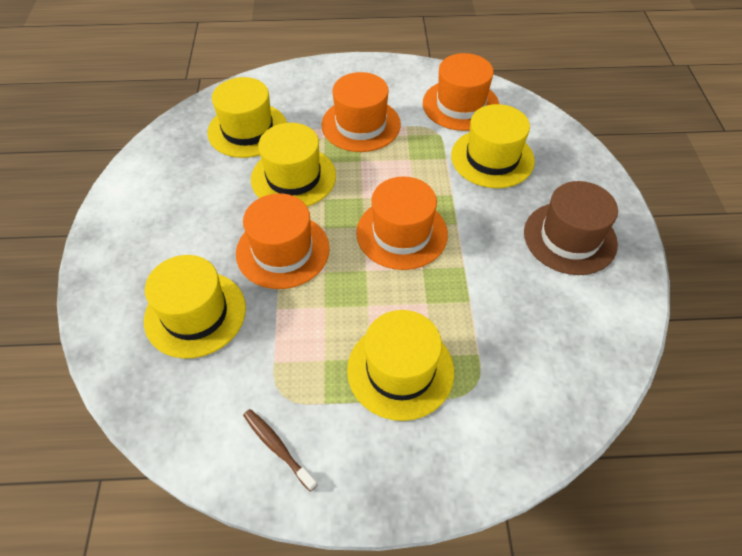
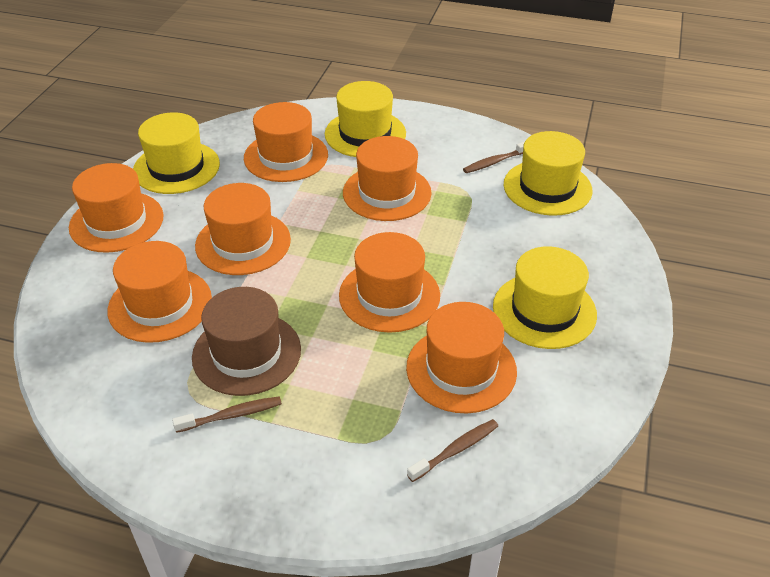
brown toothbrush: 1 -> 3
orange hat: 4 -> 7
yellow hat: 5 -> 4

